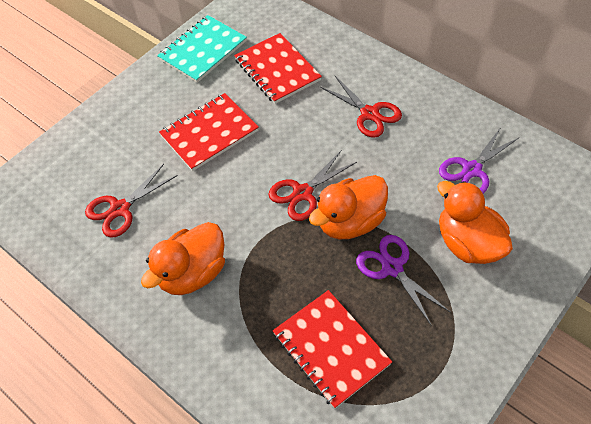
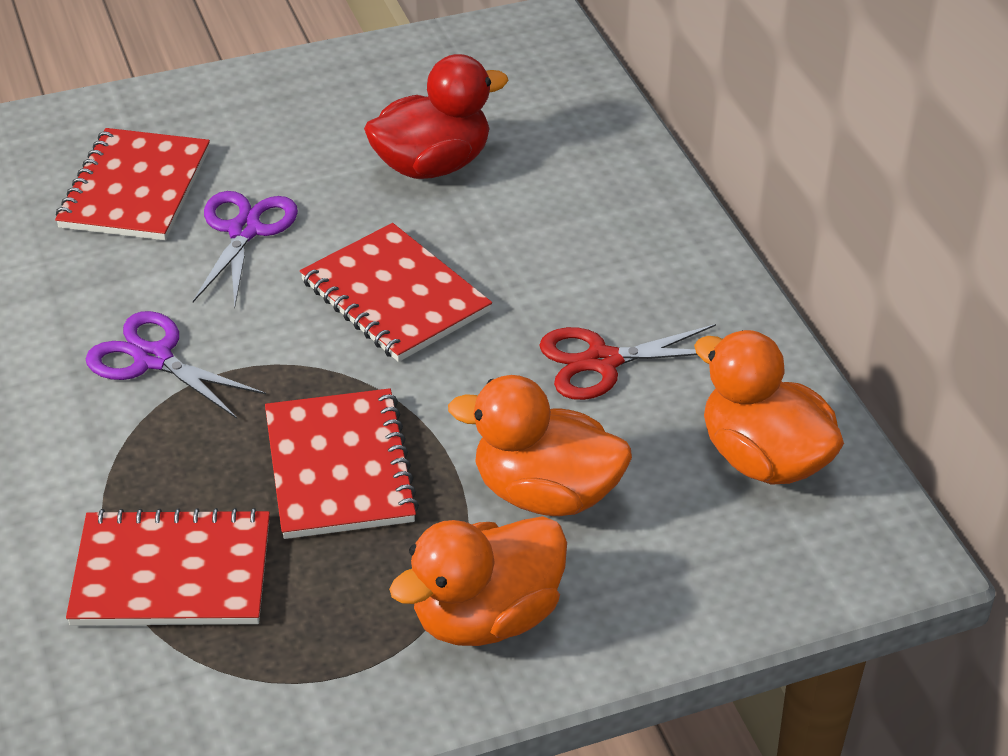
red duck: 0 -> 1
red notebook: 3 -> 4
red scissors: 3 -> 1
turquoise notebook: 1 -> 0

